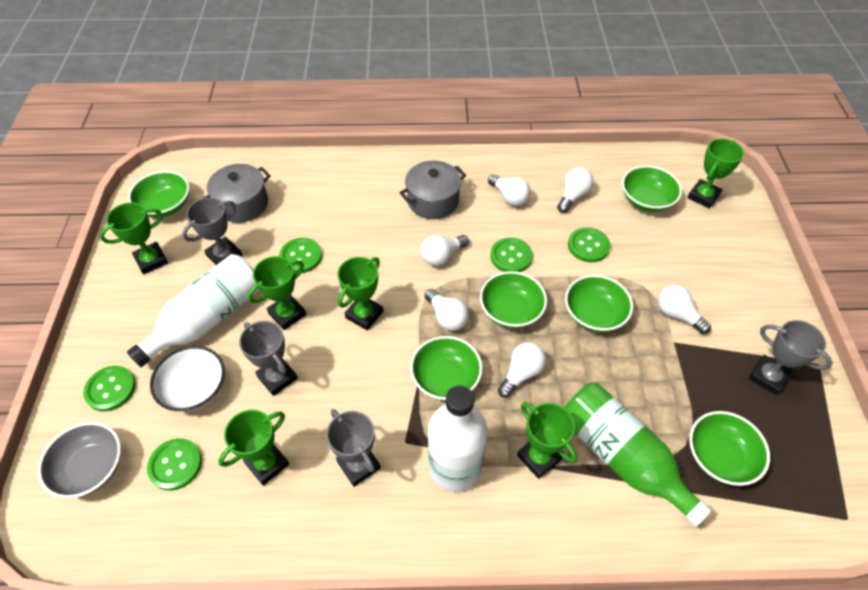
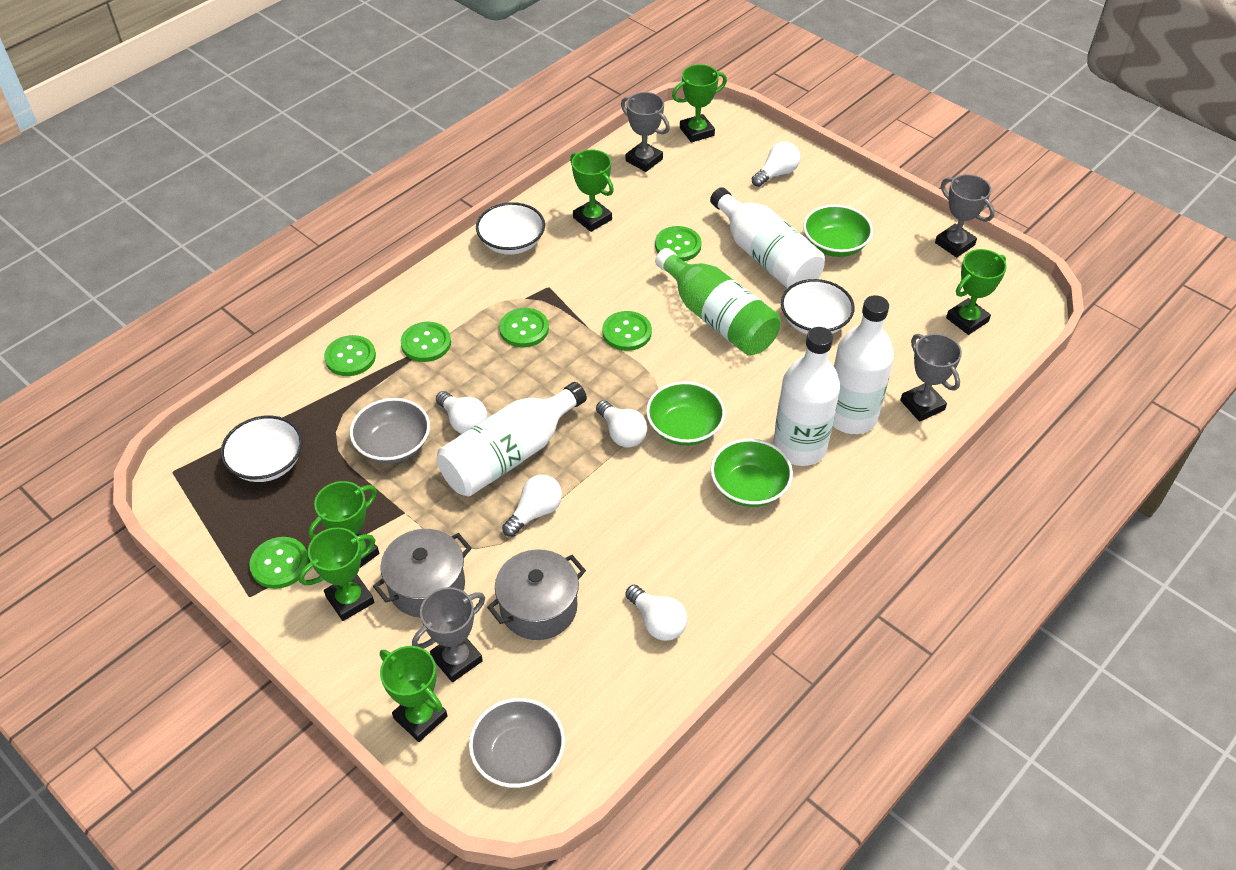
green bowl: 6 -> 3
green button: 5 -> 6
grey bowl: 1 -> 2
white bottle: 2 -> 4
white bowl: 1 -> 3
white light bulb: 6 -> 5

